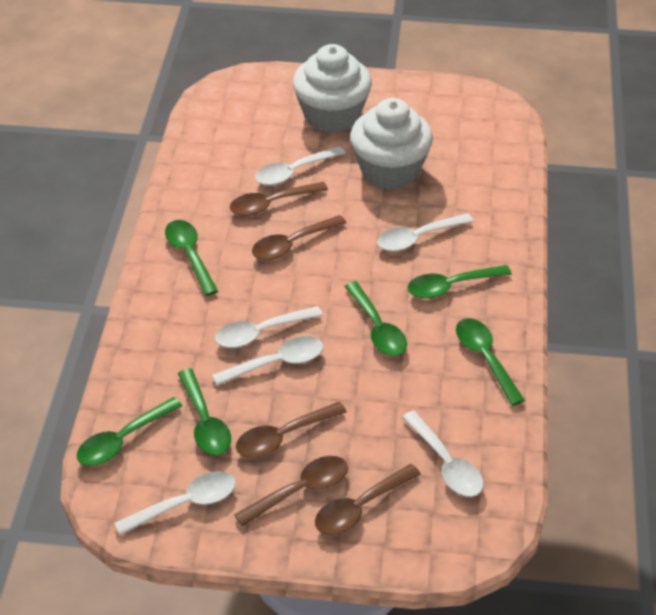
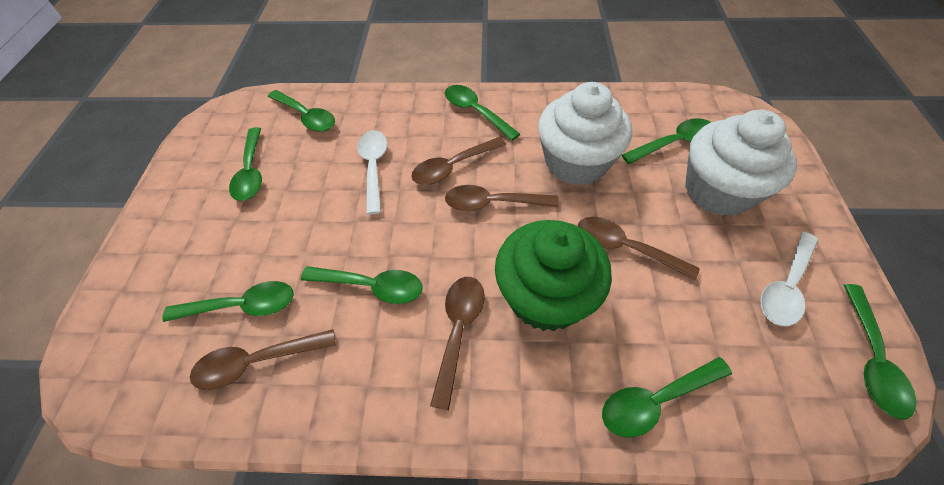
green cupcake: 0 -> 1
green spoon: 6 -> 8
white spoon: 6 -> 2

